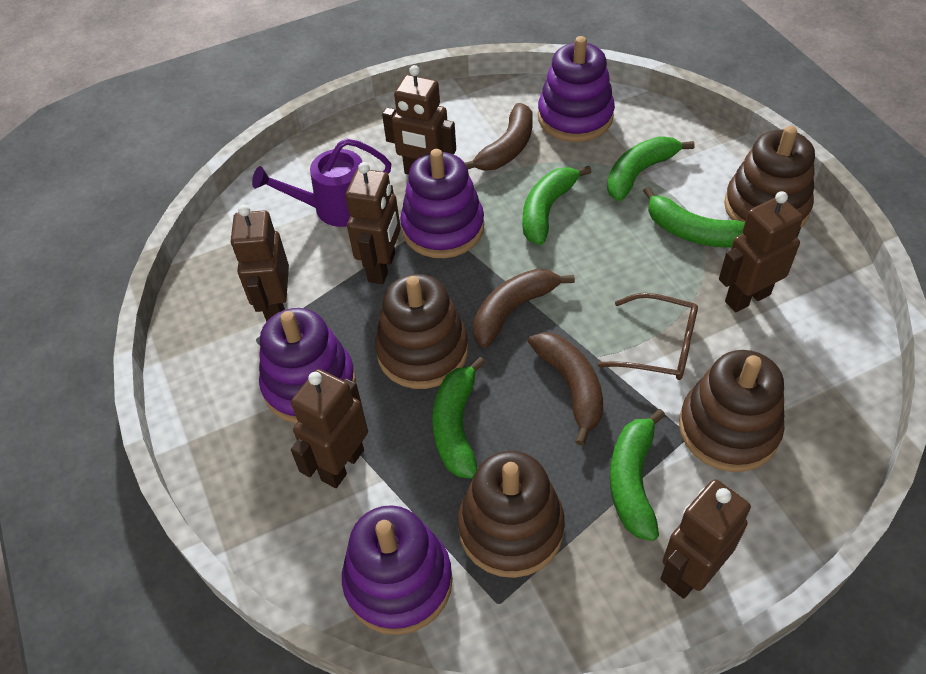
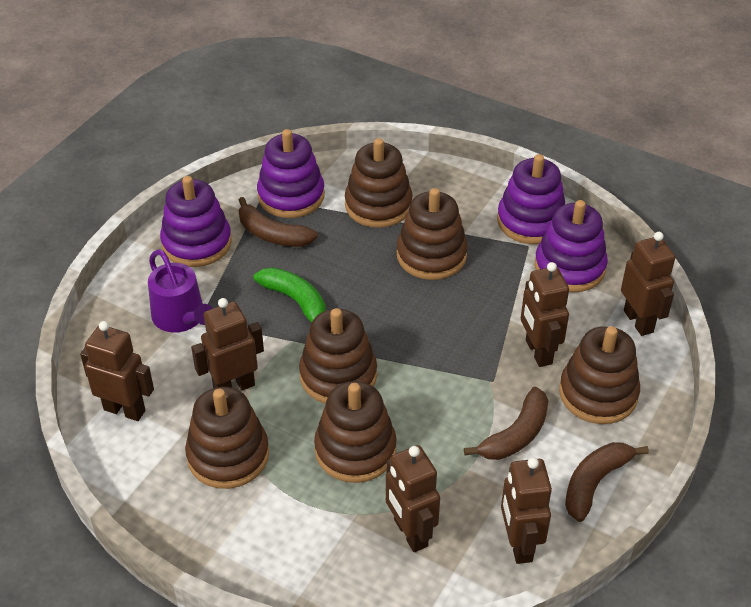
brown glasses: 1 -> 0
brown stacking toy: 4 -> 6
green banana: 5 -> 1

